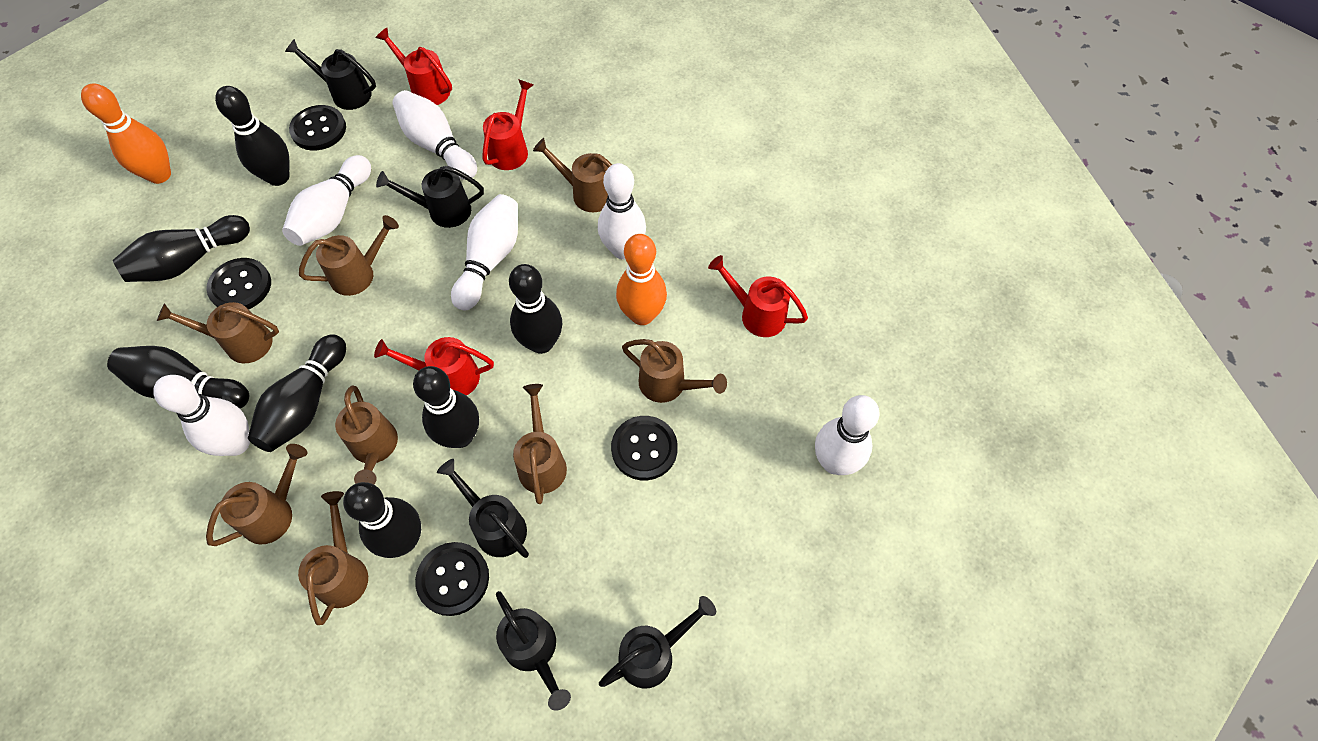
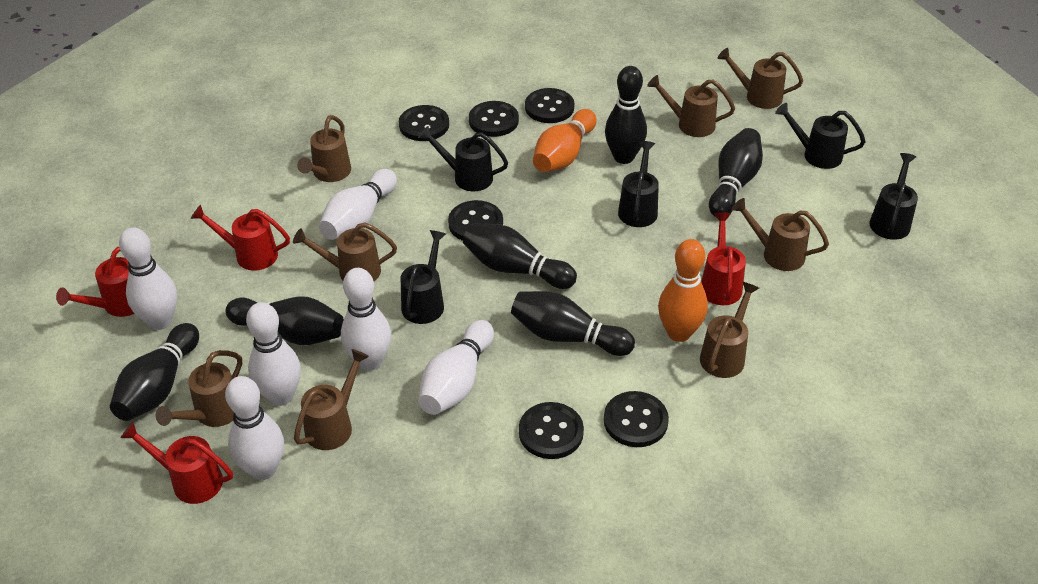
black bowling pin: 7 -> 6
black button: 4 -> 6

